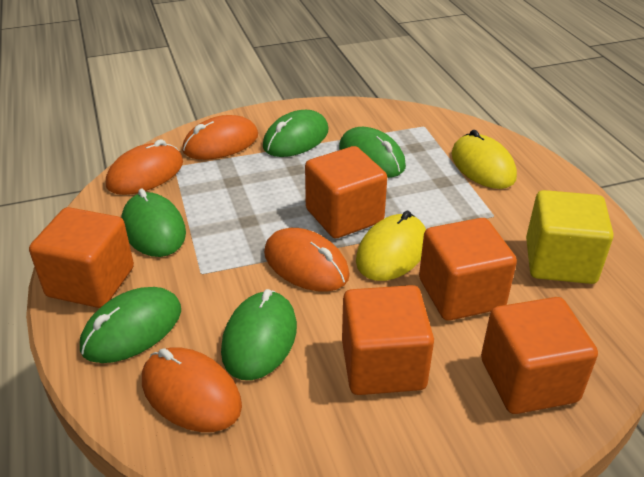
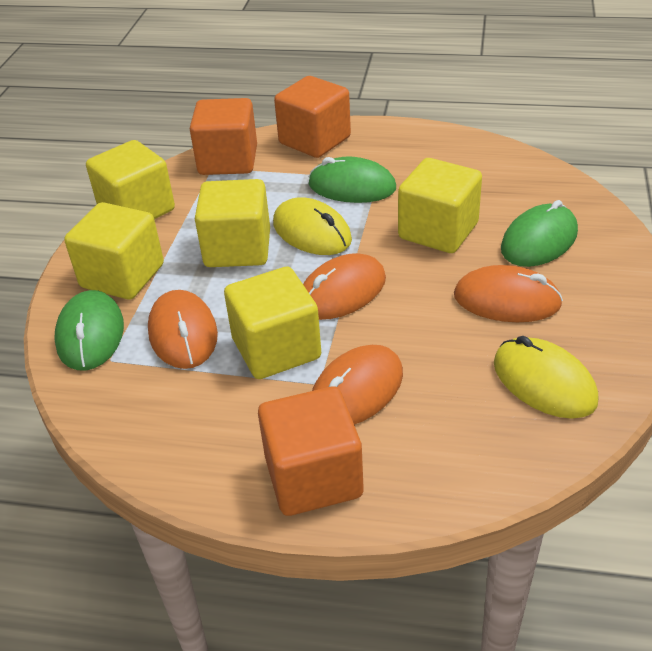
green mouse: 5 -> 3
orange cube: 5 -> 3
yellow cube: 1 -> 5

